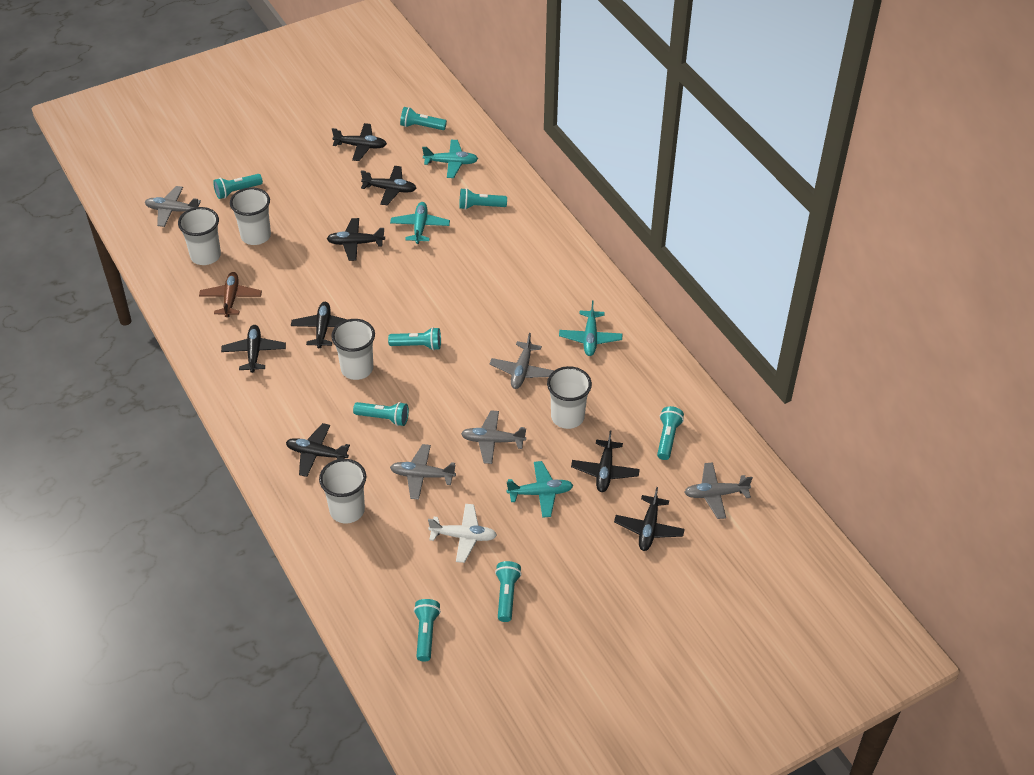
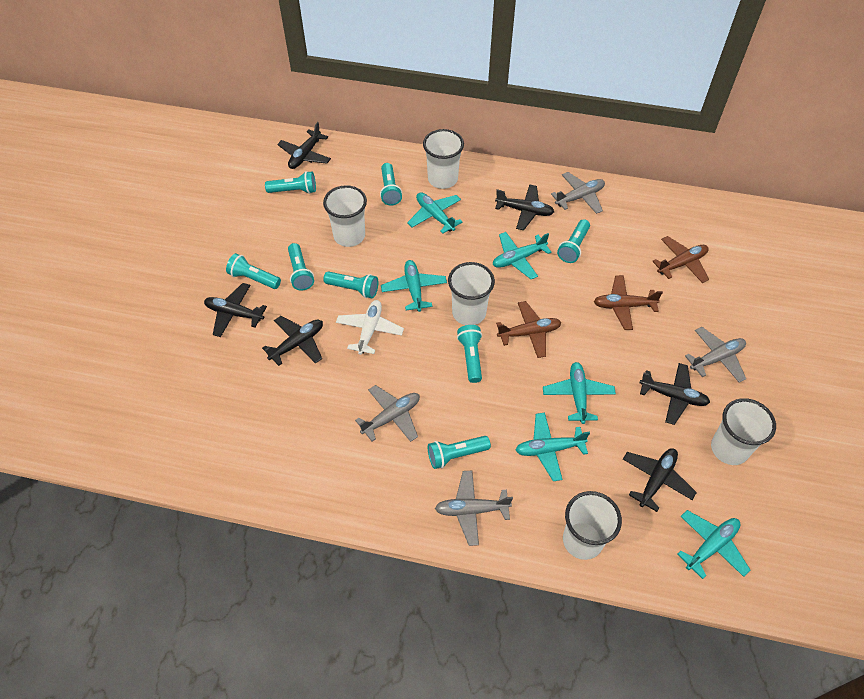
black plane: 8 -> 6
brown plane: 1 -> 3
grey plane: 5 -> 4
turquoise plane: 4 -> 6

